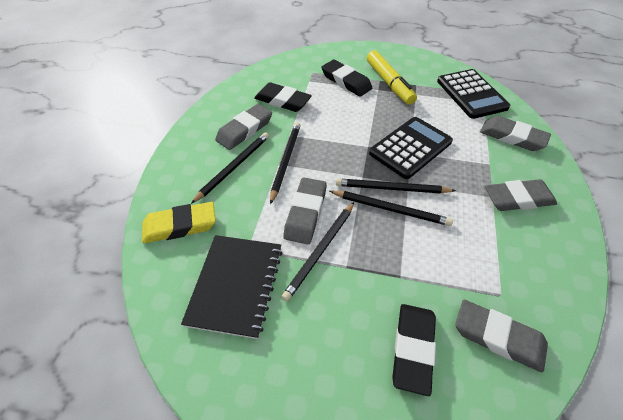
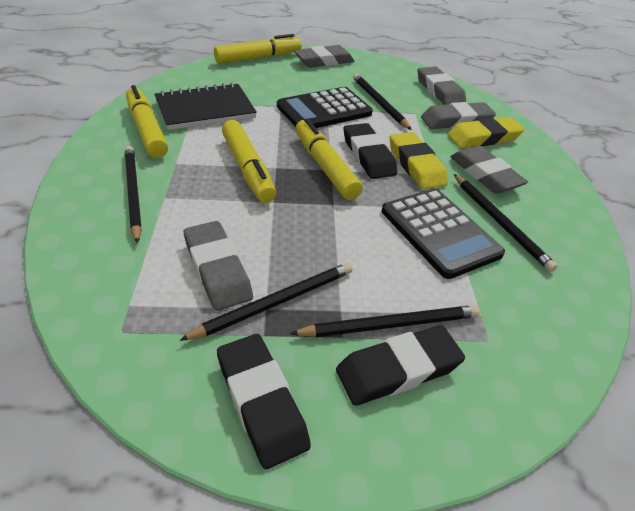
yellow eraser: 1 -> 2
yellow marker: 1 -> 4

